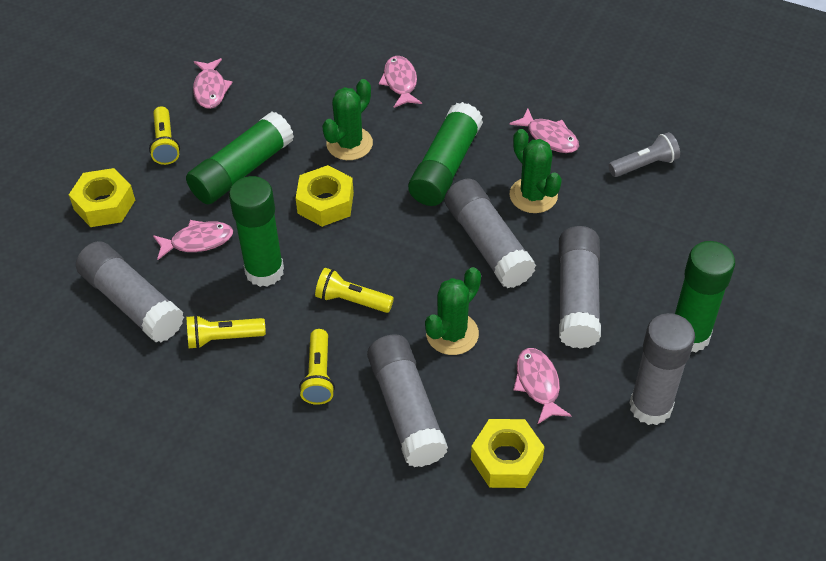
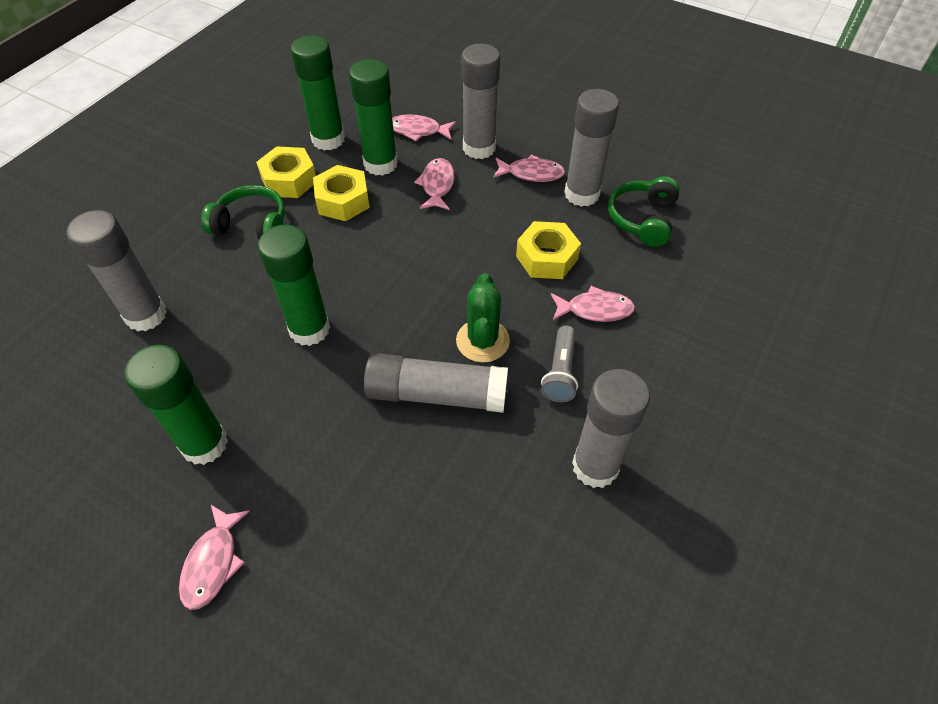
green cactus: 3 -> 1
green headphones: 0 -> 2
yellow flashlight: 4 -> 0

